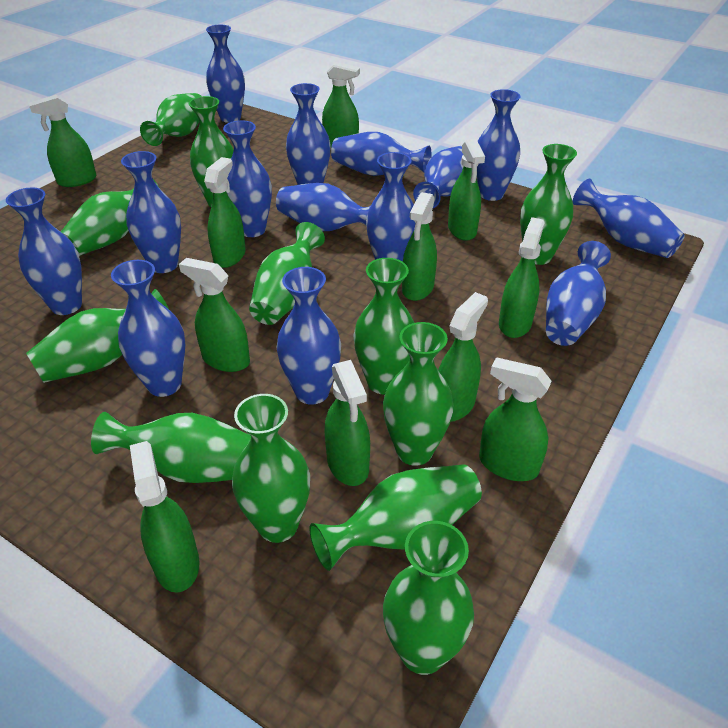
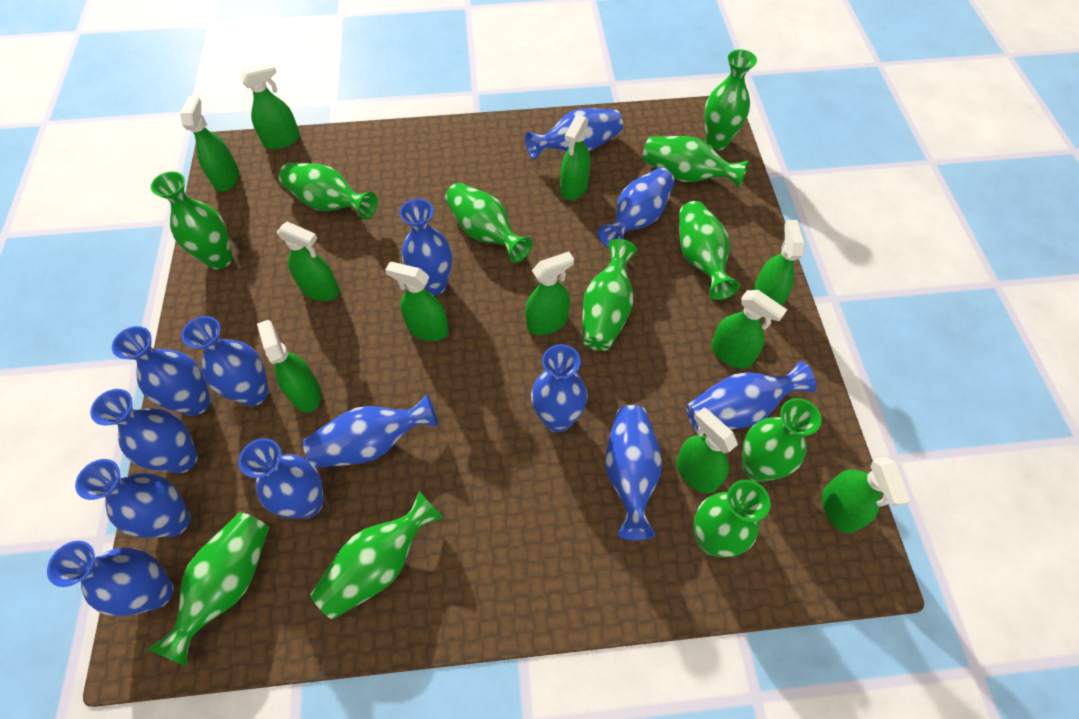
blue vase: 14 -> 13
green vase: 12 -> 11

